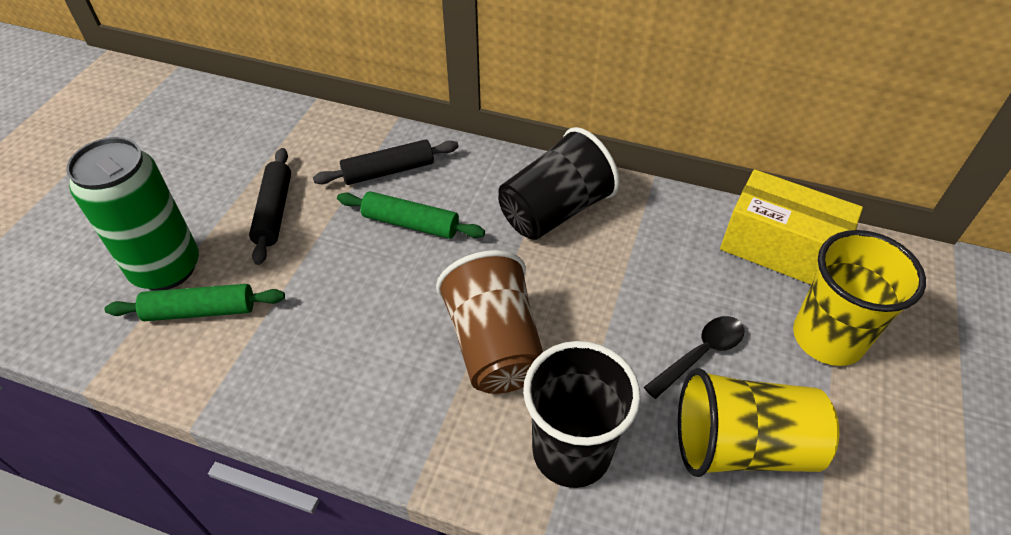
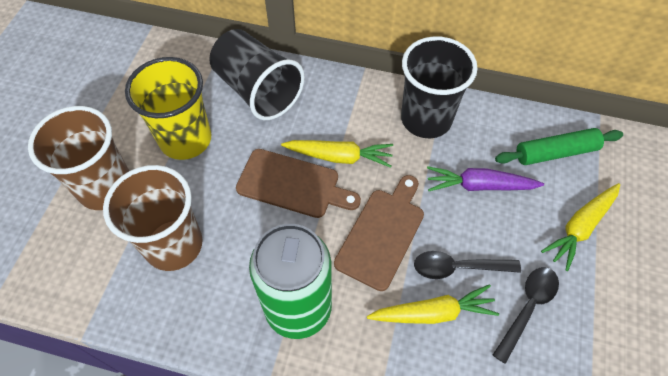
black rolling pin: 2 -> 0
black spoon: 1 -> 2
brown cup: 1 -> 2
brown cutting board: 0 -> 2
green rolling pin: 2 -> 1
purple carrot: 0 -> 1
yellow box: 1 -> 0
yellow carrot: 0 -> 3
yellow cup: 2 -> 1

